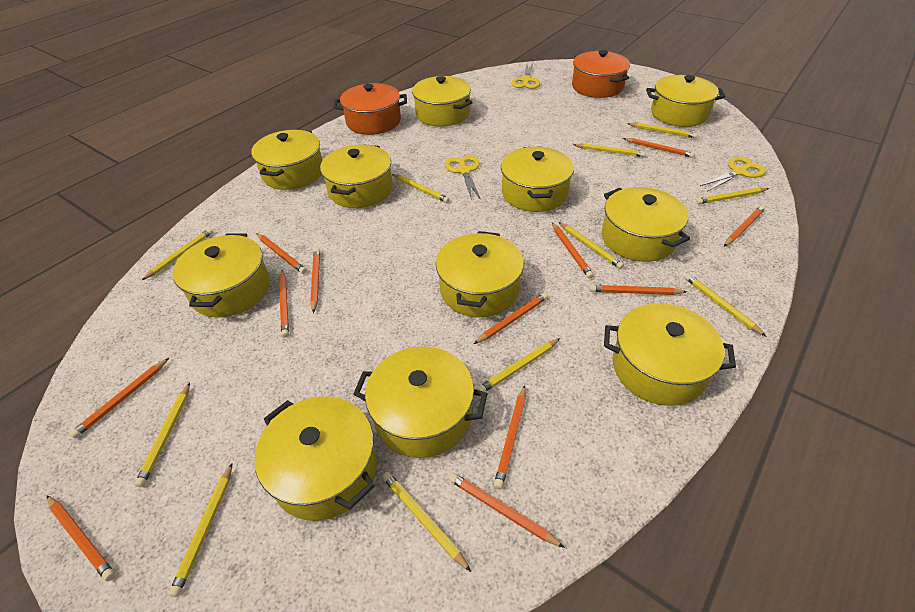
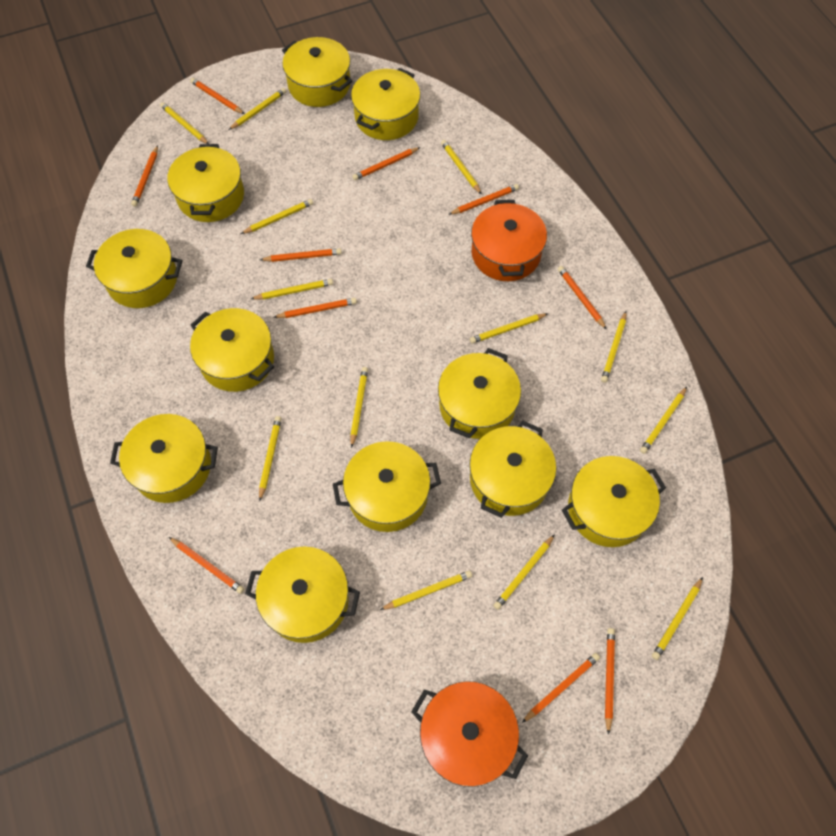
orange pencil: 12 -> 10
yellow pencil: 11 -> 13
yellow scissors: 3 -> 0

